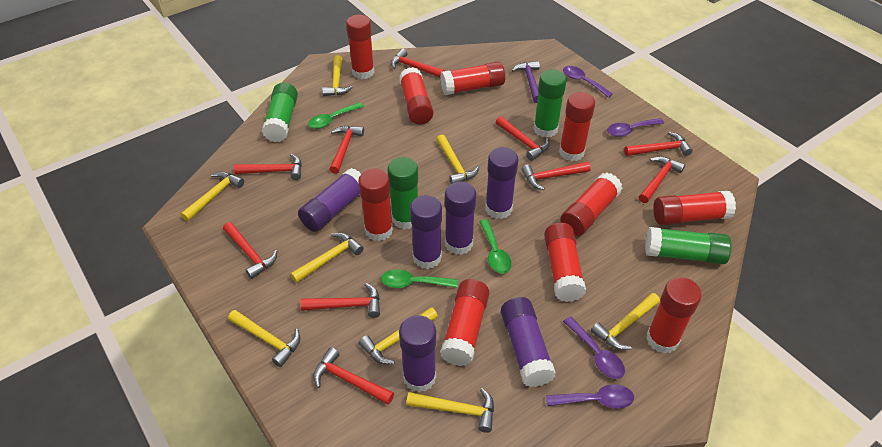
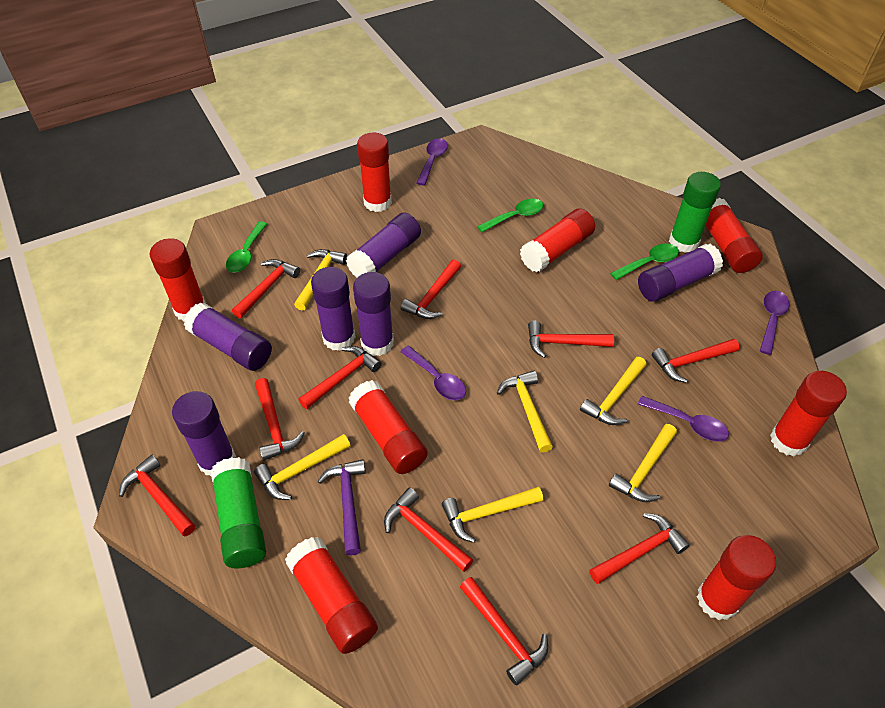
green glue stick: 4 -> 2
red glue stick: 10 -> 8
yellow hammer: 8 -> 6

